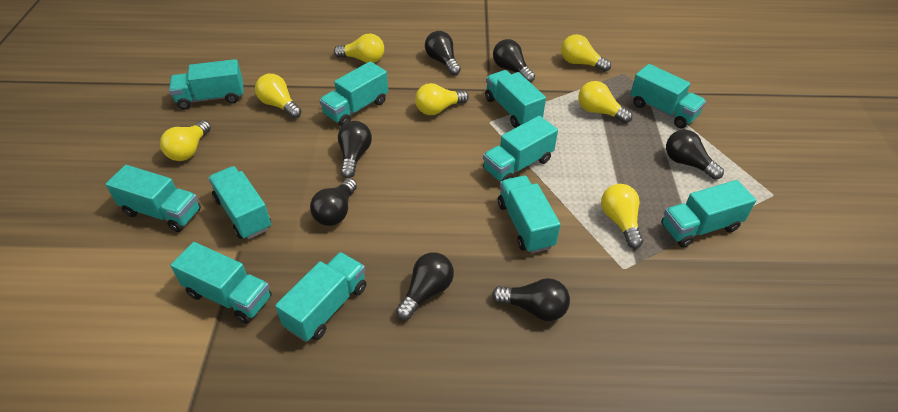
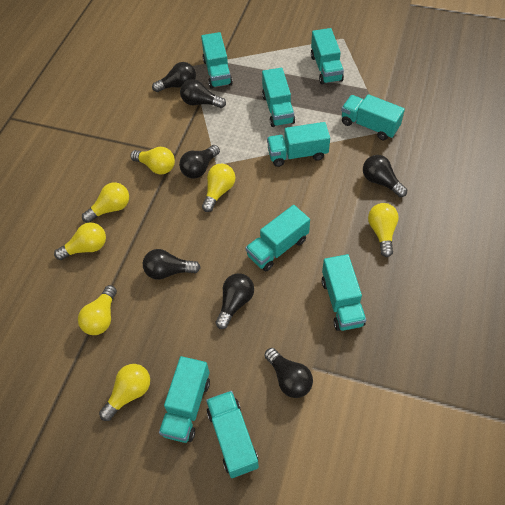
turquoise truck: 11 -> 9

